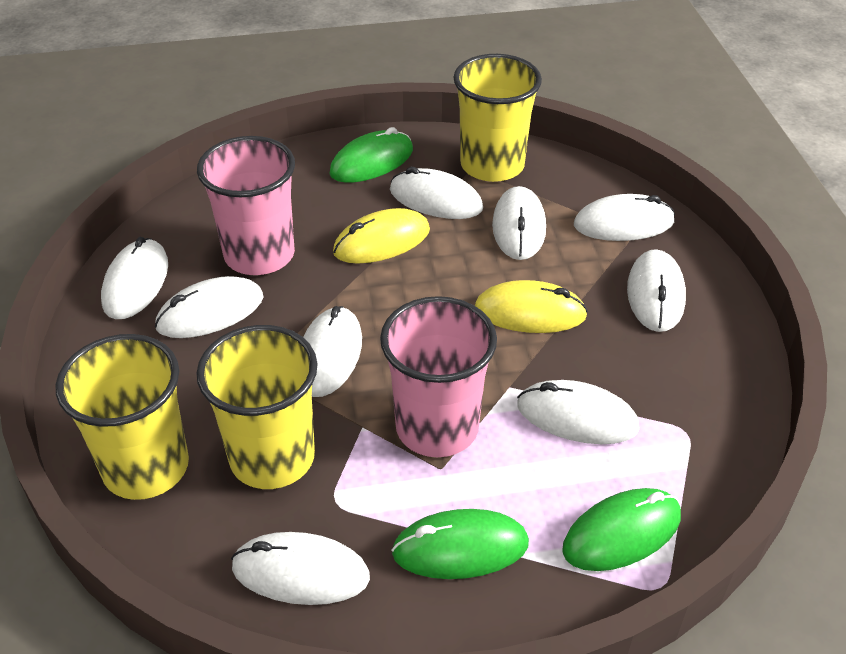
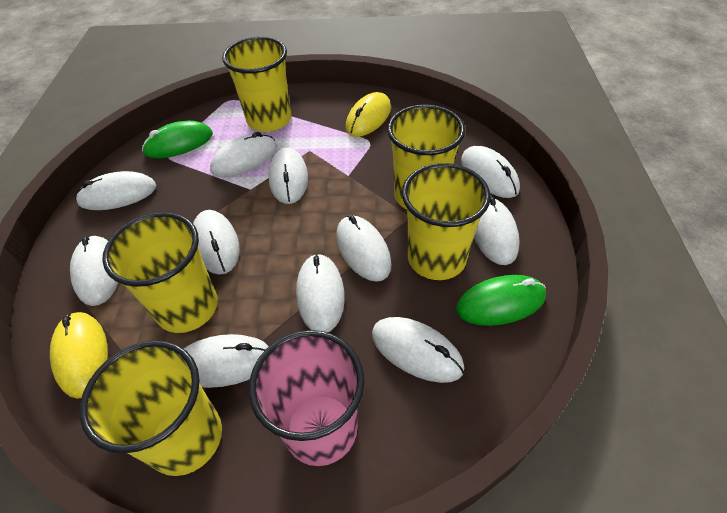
green mouse: 3 -> 2
pink cup: 2 -> 1
white mouse: 9 -> 11
yellow cup: 3 -> 5

